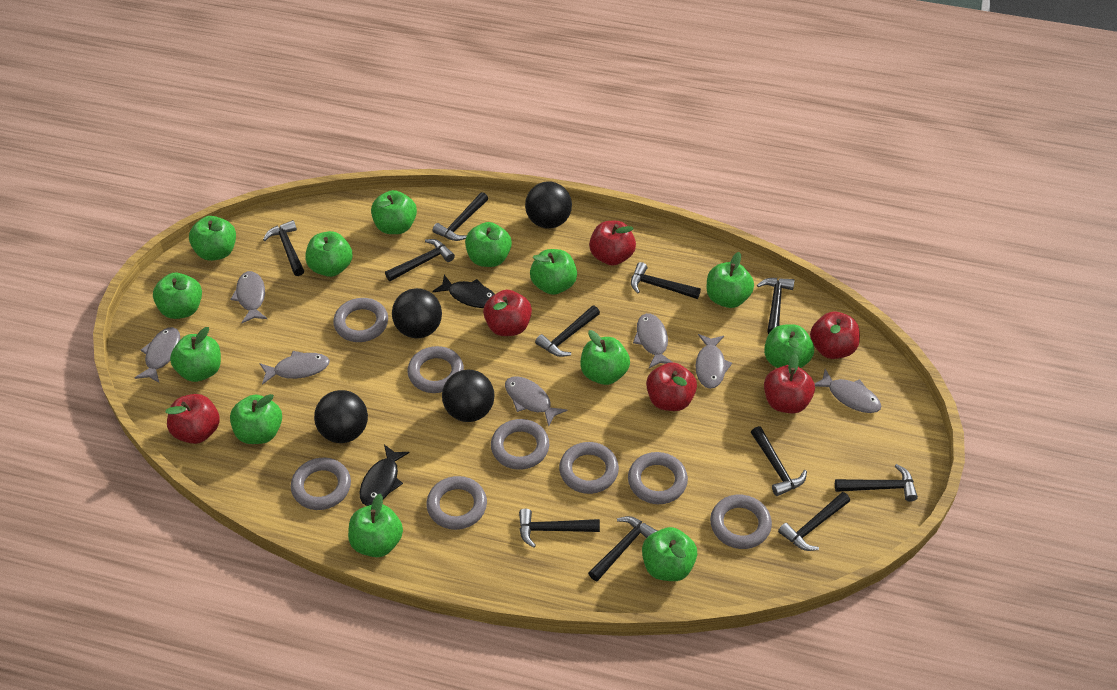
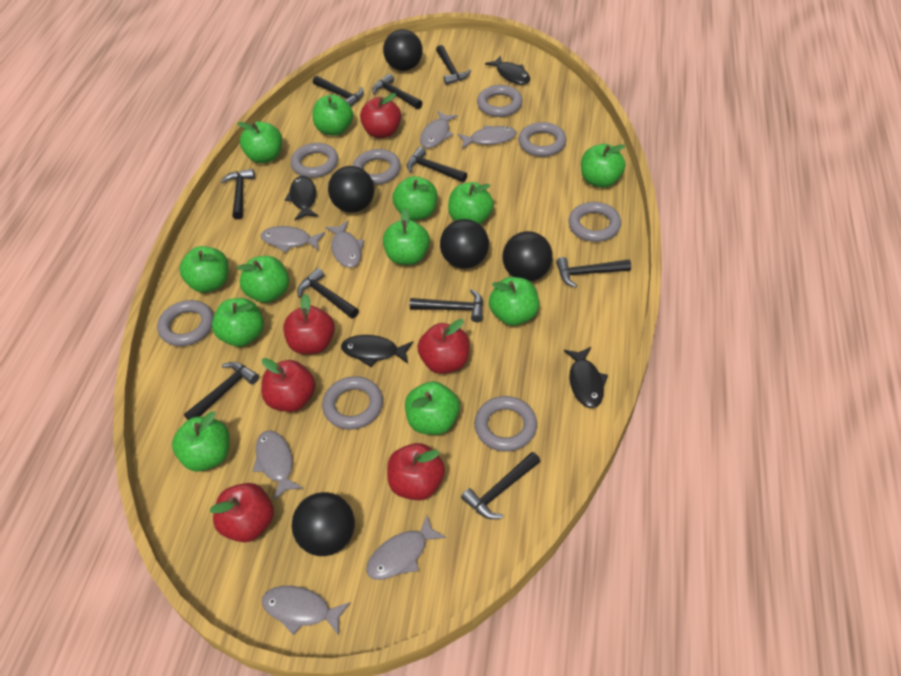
black ball: 4 -> 5
black fish: 2 -> 4
black hammer: 11 -> 10
green apple: 13 -> 12

